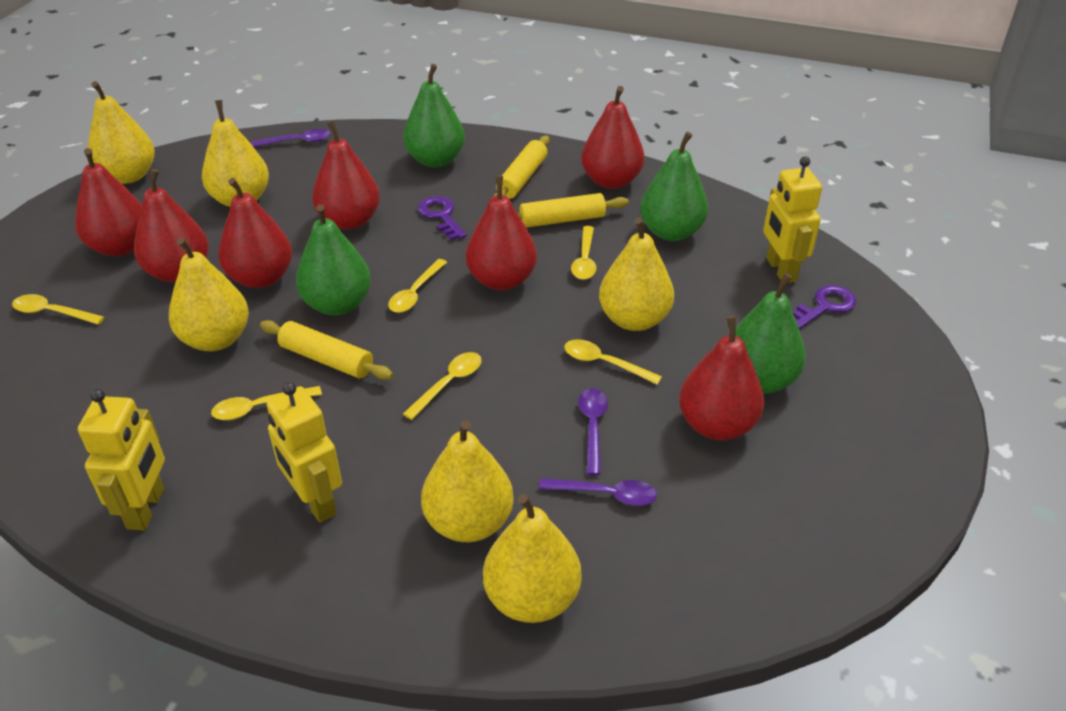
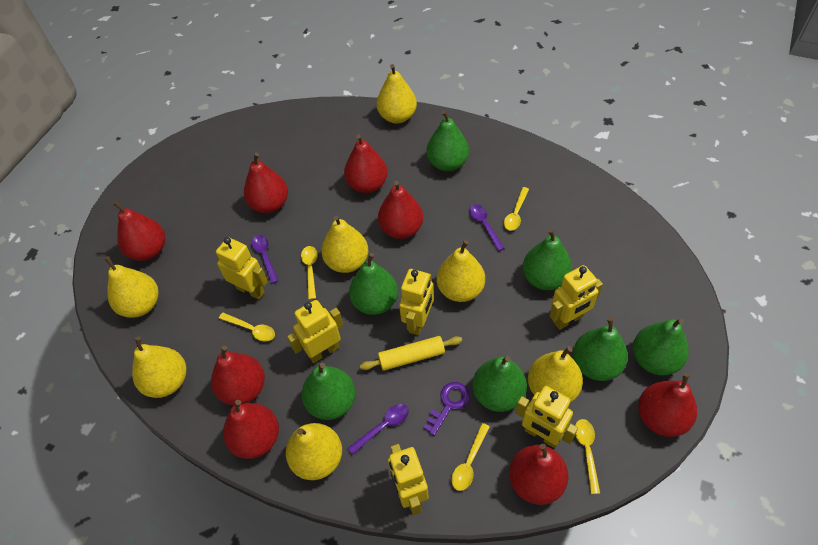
green pear: 4 -> 7
purple key: 2 -> 1
red pear: 7 -> 8
yellow pear: 6 -> 7
yellow robot: 3 -> 6
yellow rolling pin: 3 -> 1
yellow spoon: 6 -> 5

